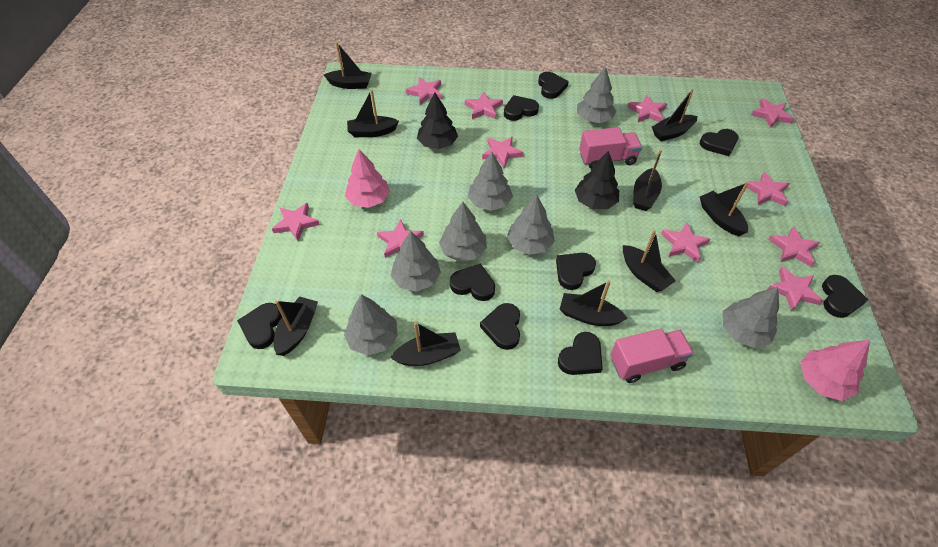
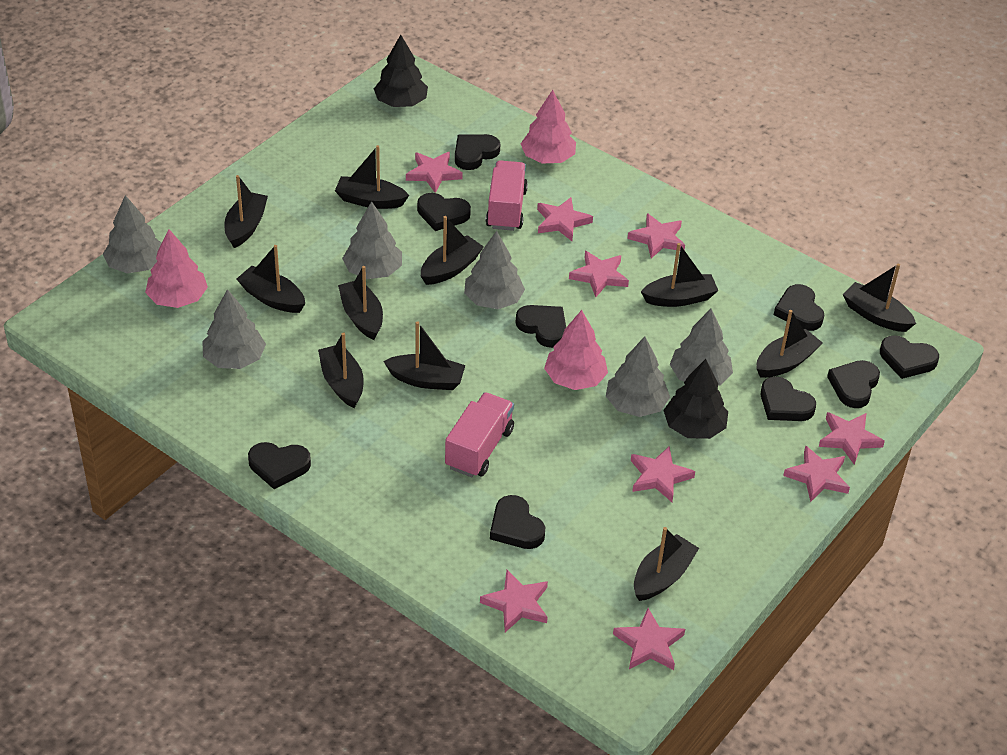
black boat: 9 -> 11
grey tree: 7 -> 6
pink star: 11 -> 9
pink tree: 2 -> 3

